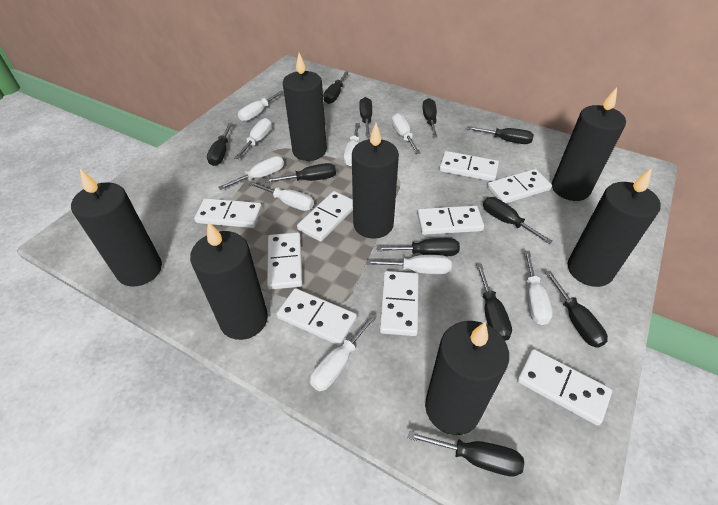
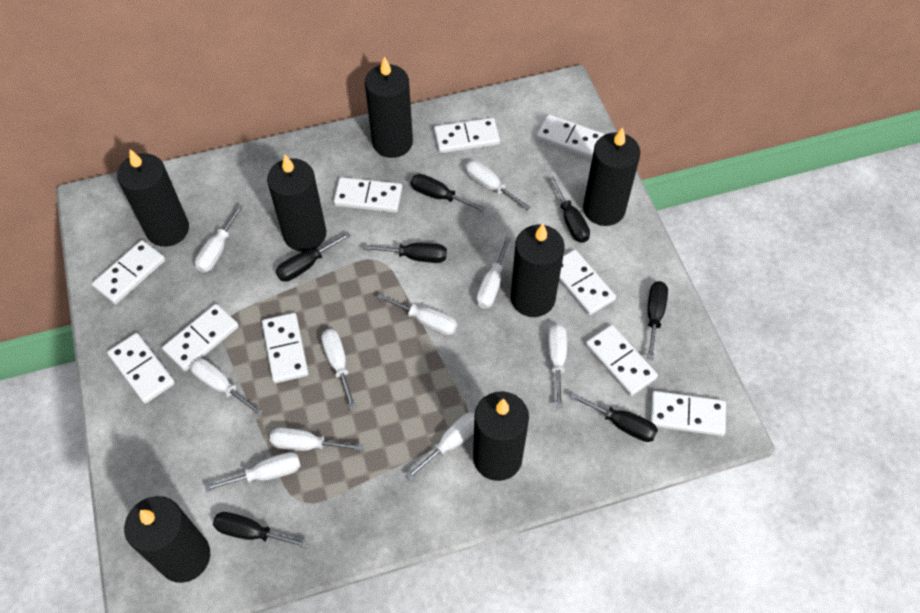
black screwdriver: 11 -> 7
white domino: 9 -> 10
white screwdriver: 9 -> 10

